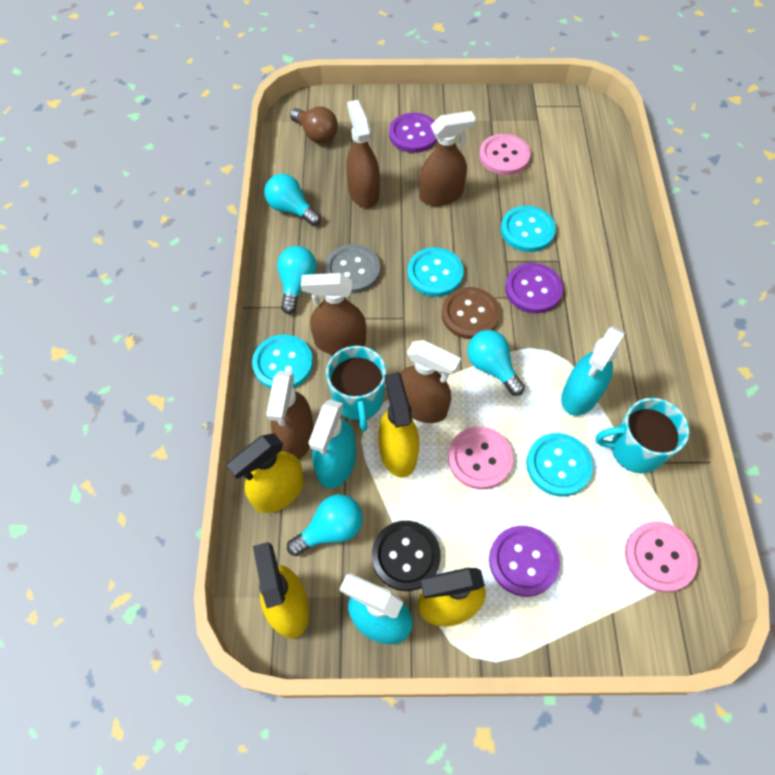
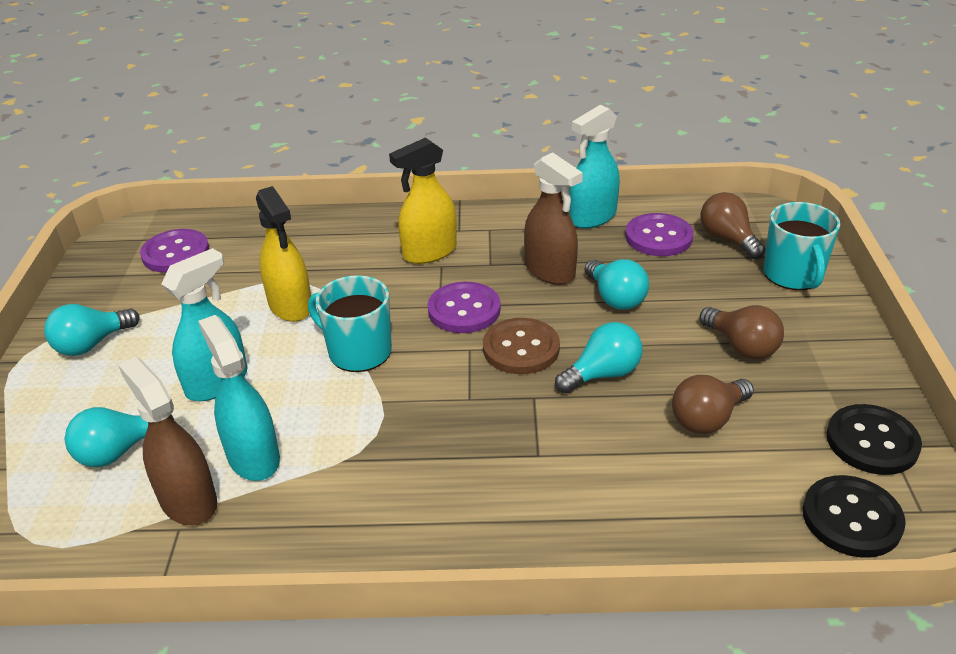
black button: 1 -> 2
brown light bulb: 1 -> 3
brown spray bottle: 5 -> 2
grey button: 1 -> 0
pink button: 3 -> 0
turquoise button: 4 -> 0
yellow spray bottle: 4 -> 2

